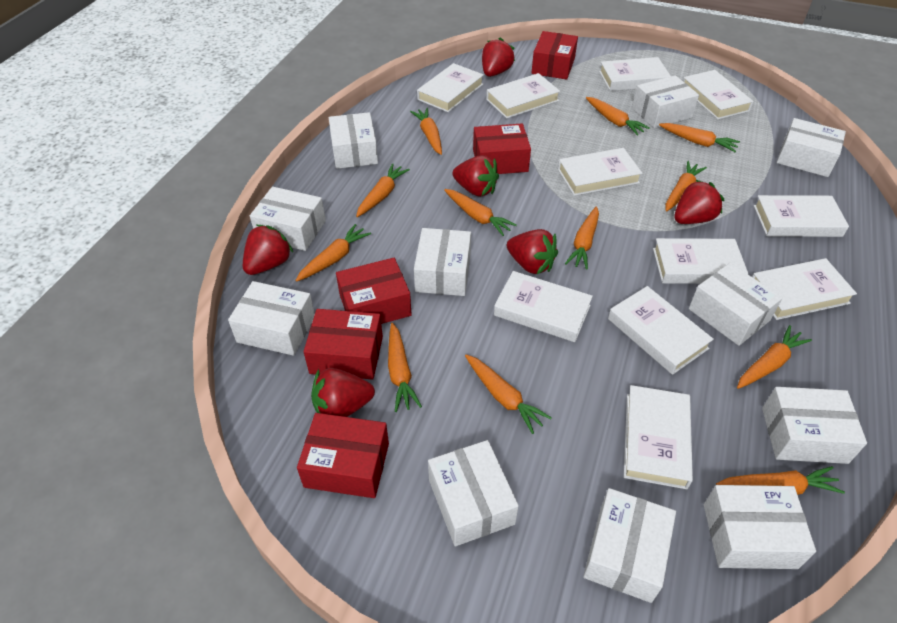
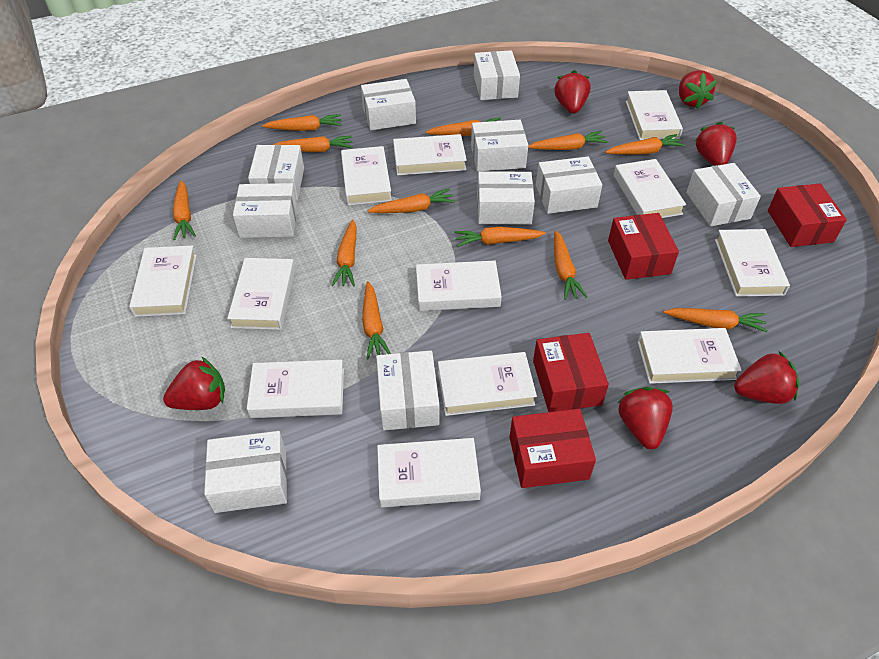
red box: 5 -> 4
white book: 11 -> 12
white box: 11 -> 10

